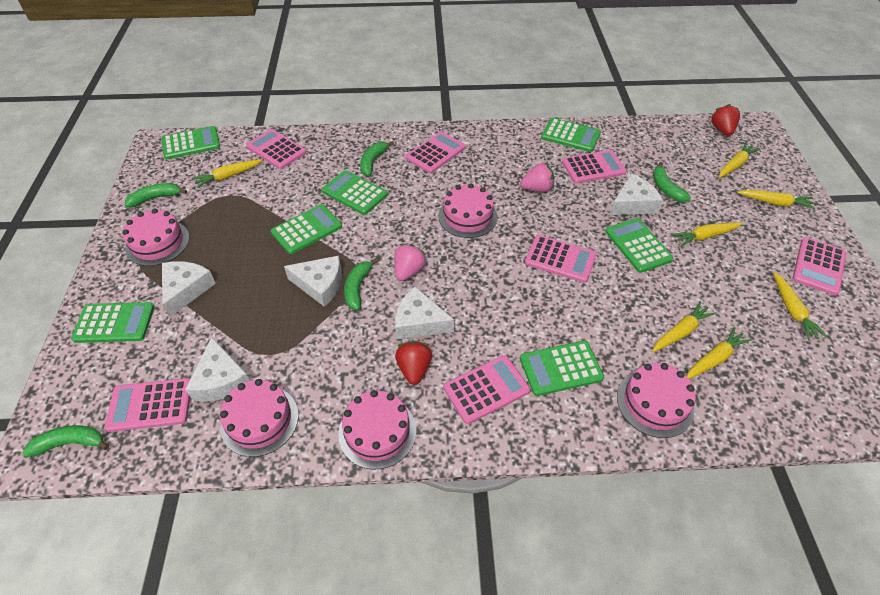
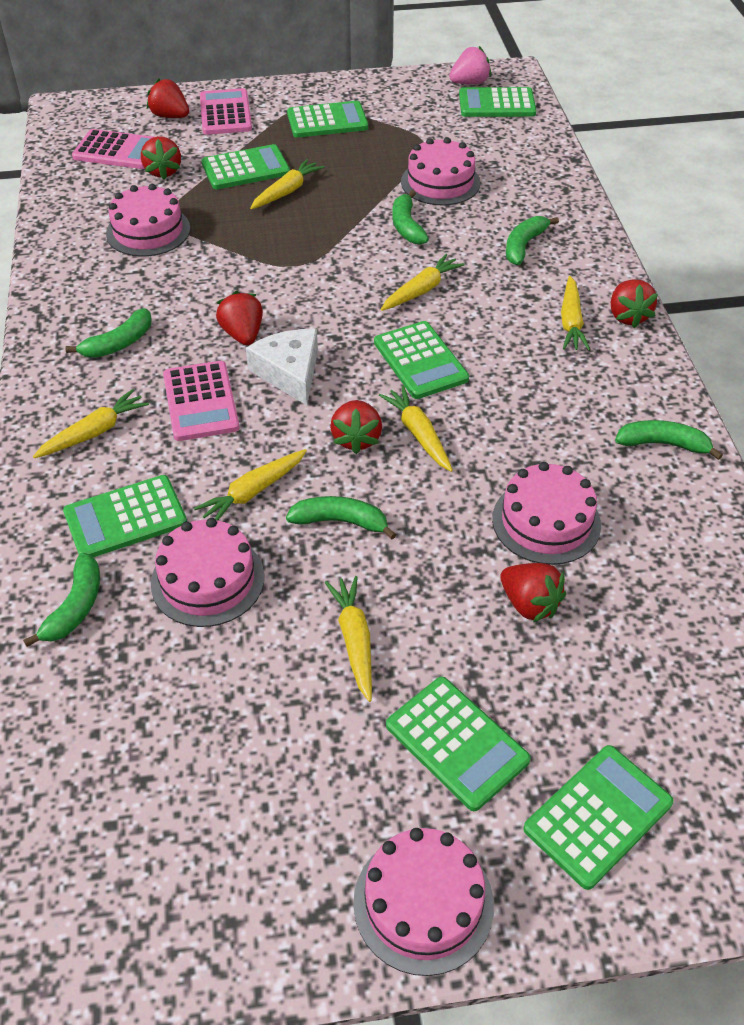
green banana: 5 -> 6
pink calculator: 7 -> 3
pink strawberry: 2 -> 1
red strawberry: 2 -> 6
white cheese: 5 -> 1

